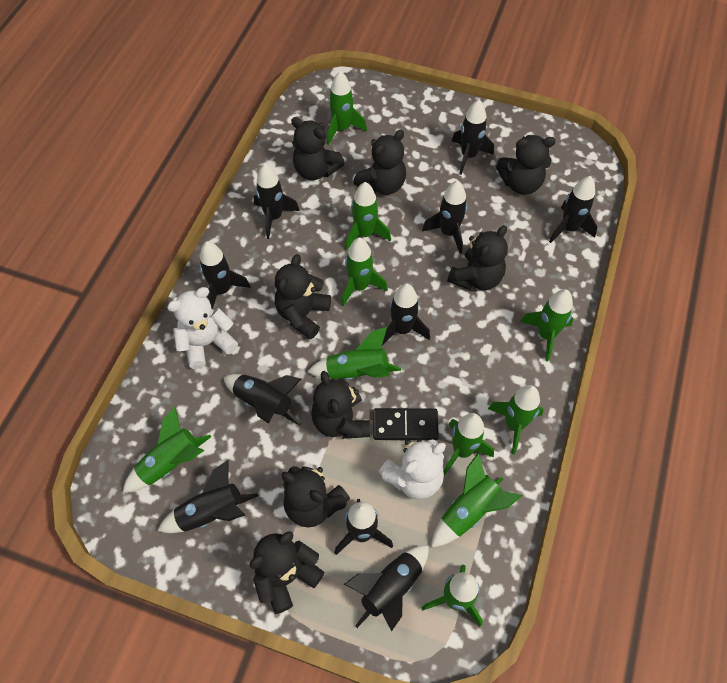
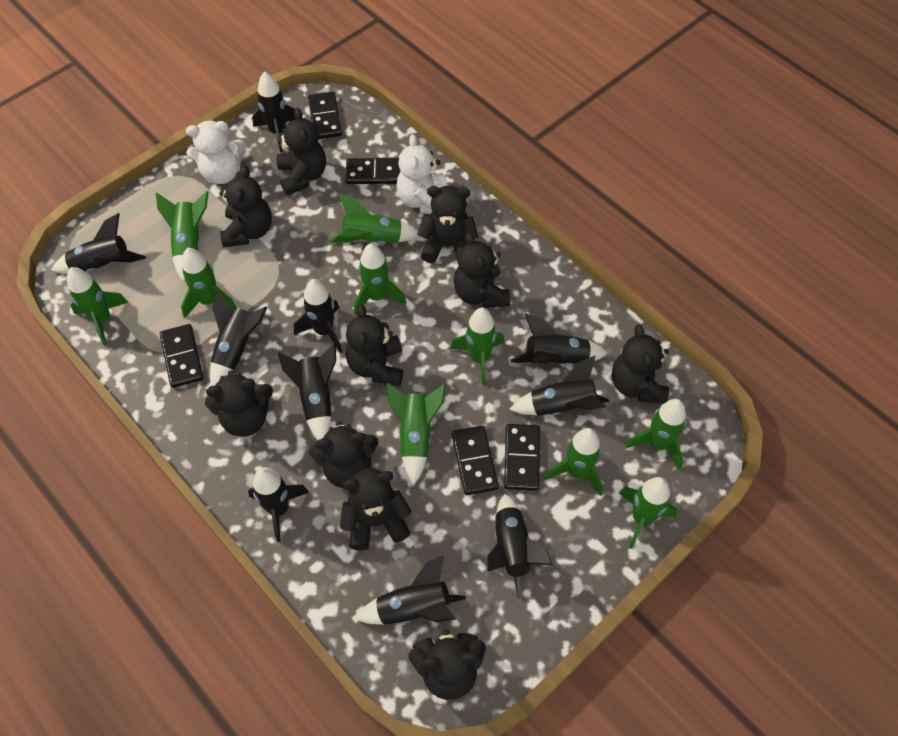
black domino: 1 -> 5
black teddy bear: 8 -> 10

